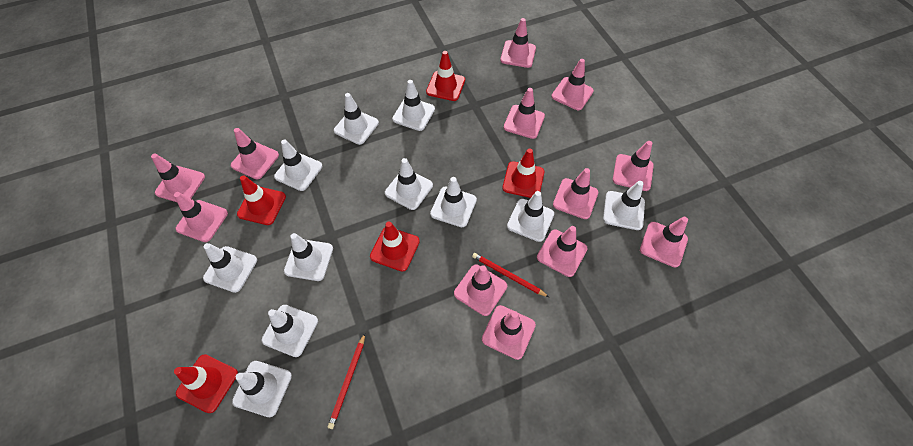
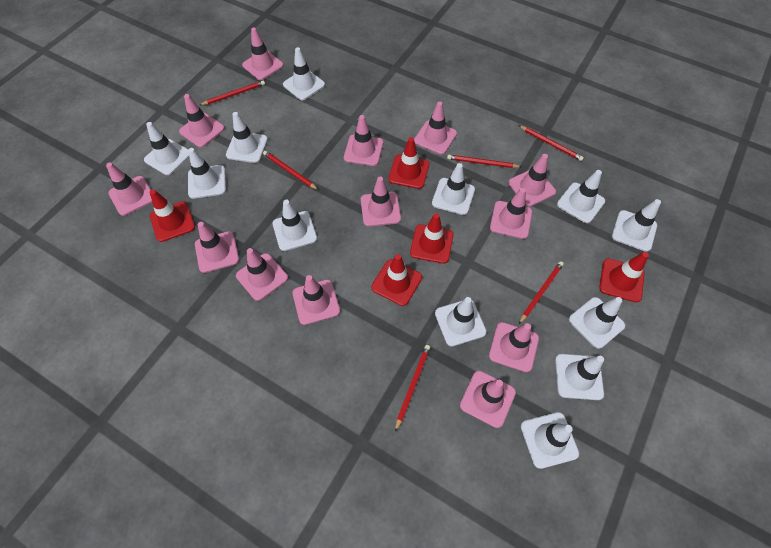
pink traffic cone: 12 -> 13
red pencil: 2 -> 6
white traffic cone: 11 -> 12

